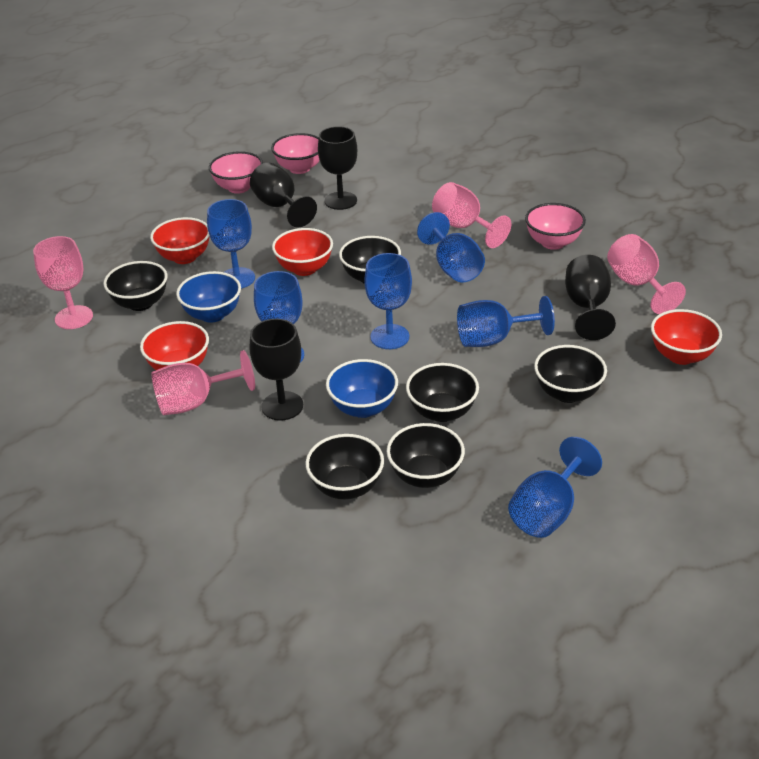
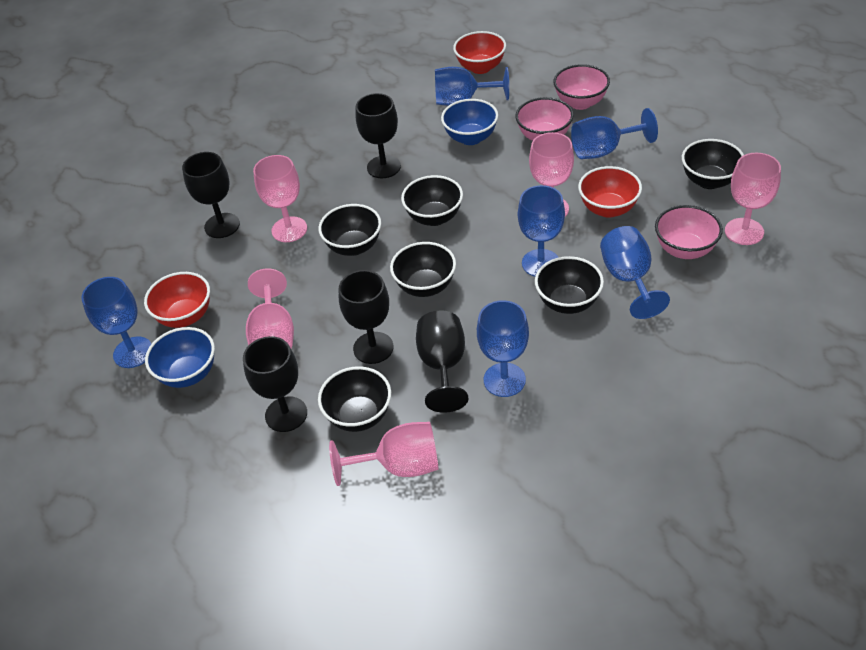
black goblet: 4 -> 5
pink goblet: 4 -> 5
red bowl: 4 -> 3

